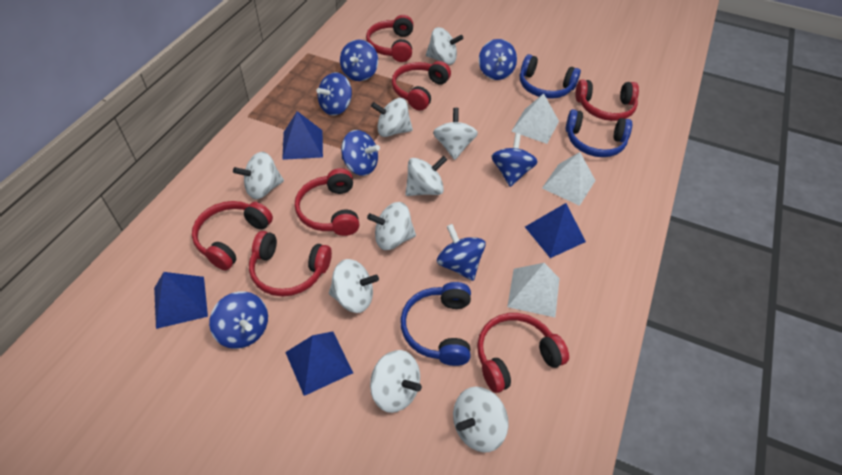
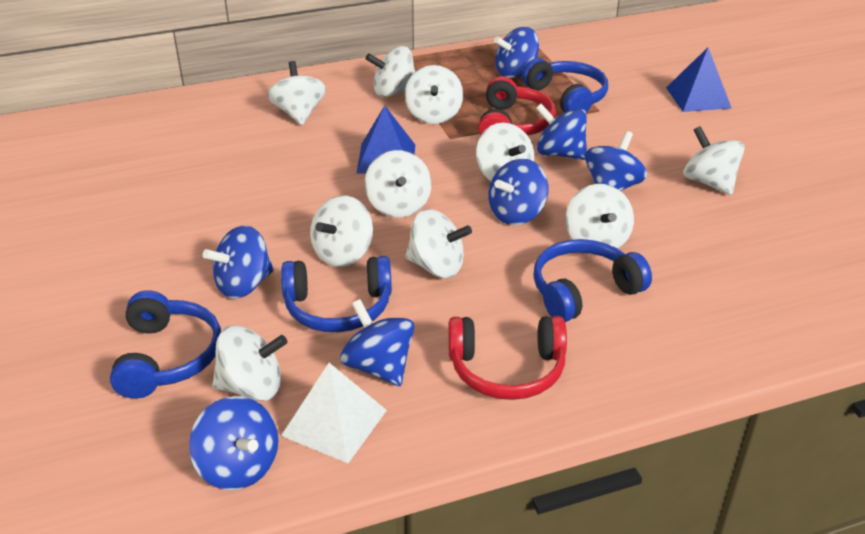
blue headphones: 3 -> 4
blue pyramid: 4 -> 2
red headphones: 7 -> 2
white pyramid: 3 -> 1
white spinning top: 9 -> 10

